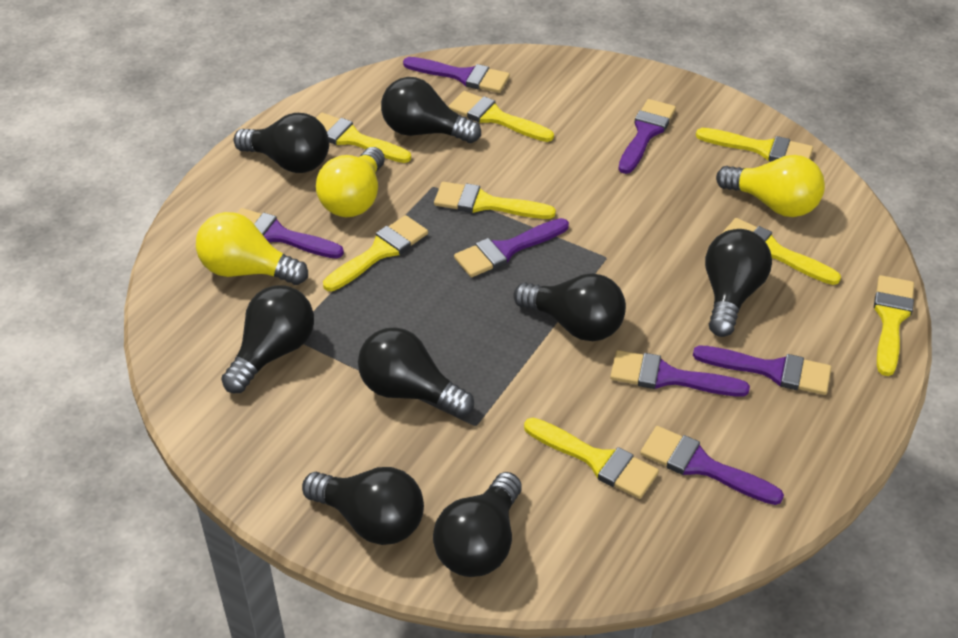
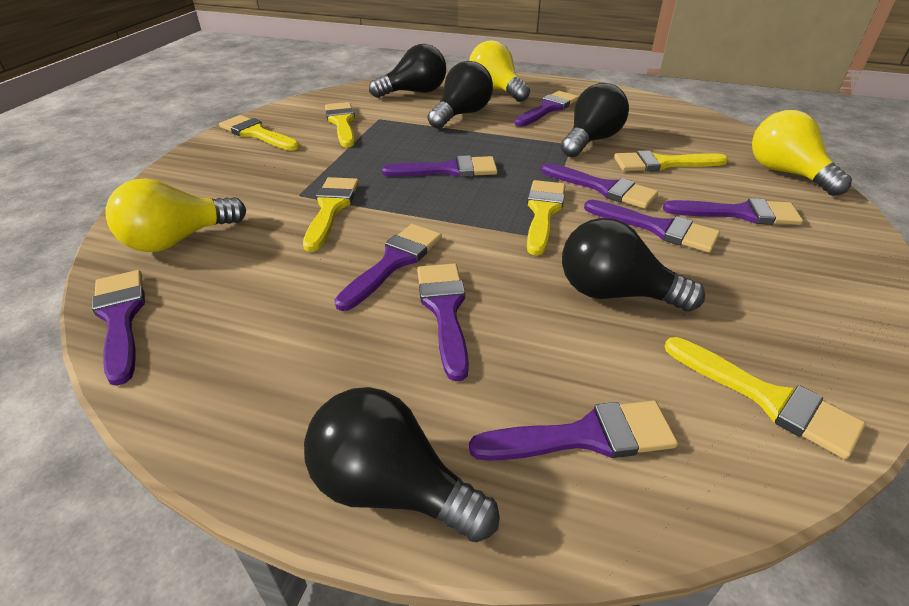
black light bulb: 8 -> 5
purple brush: 7 -> 9
yellow brush: 8 -> 6

